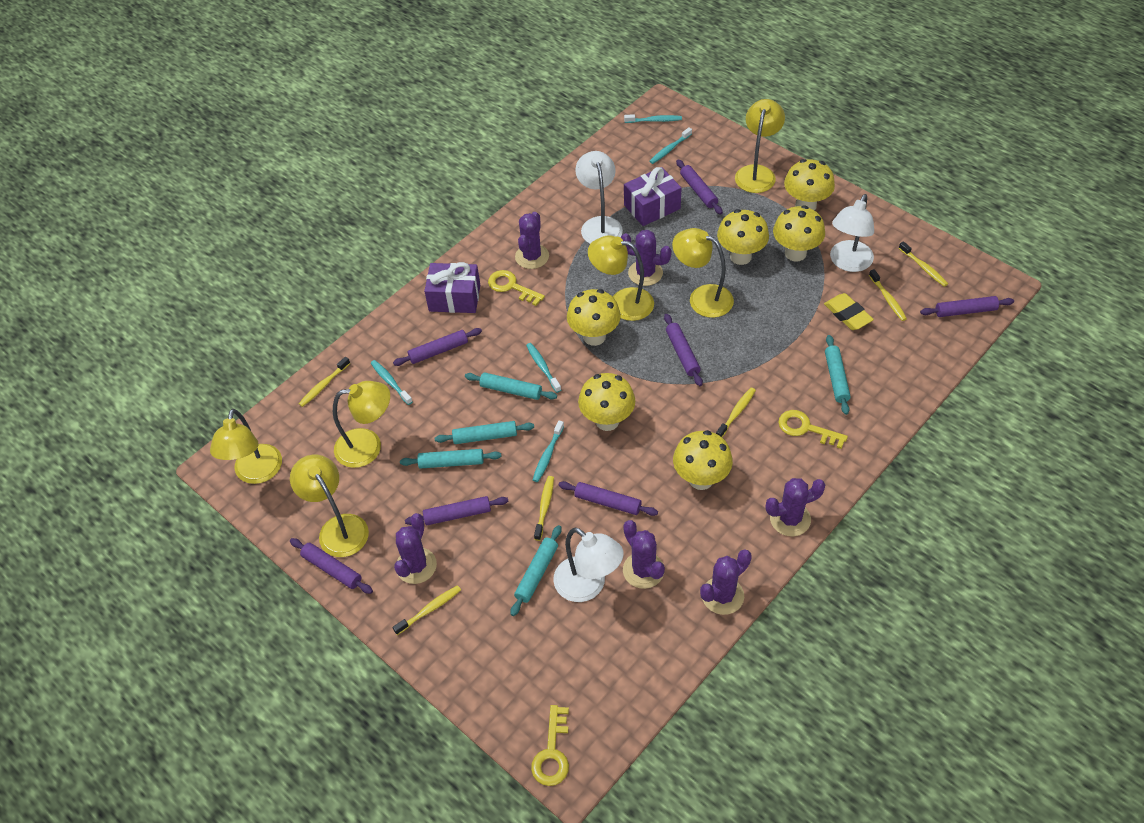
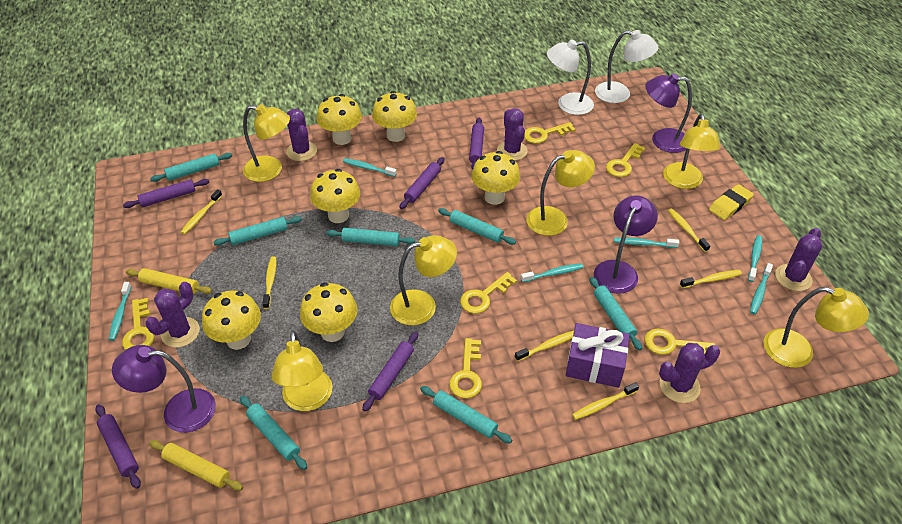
purple cactus: 6 -> 5
purple gift: 2 -> 1
purple lamp: 0 -> 3
purple rolling pin: 7 -> 5
turquoise rolling pin: 5 -> 7
turquoise toothbrush: 5 -> 6
white lamp: 3 -> 2
yellow key: 3 -> 6
yellow rolling pin: 0 -> 2

